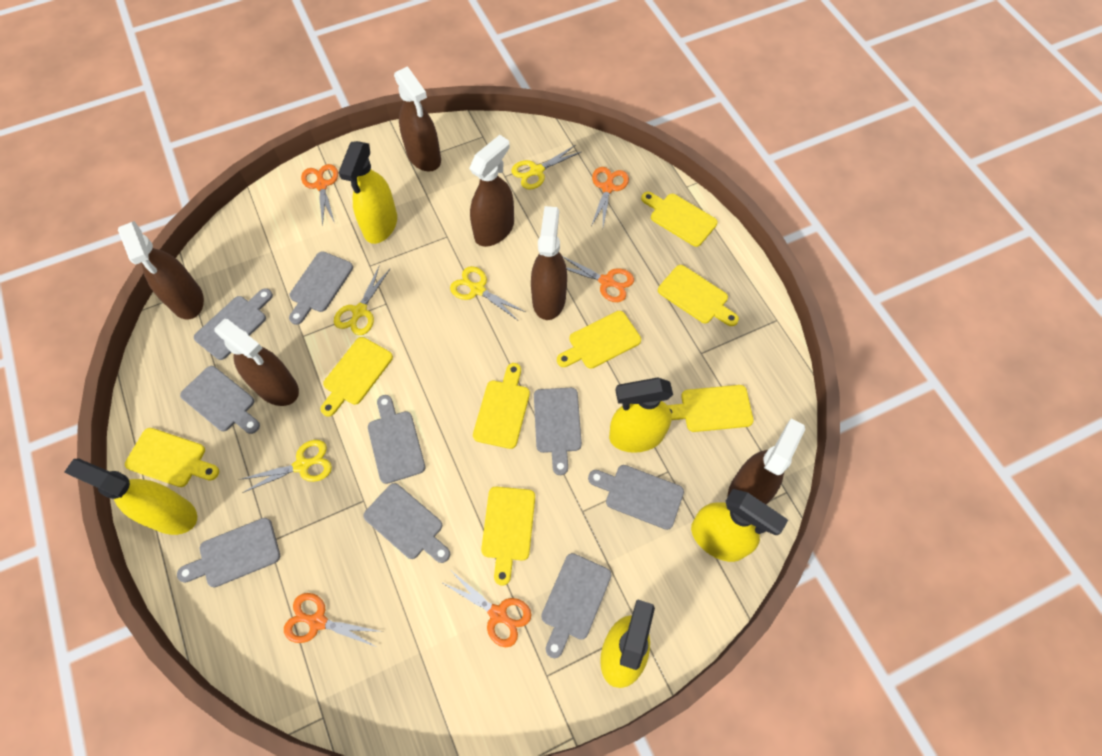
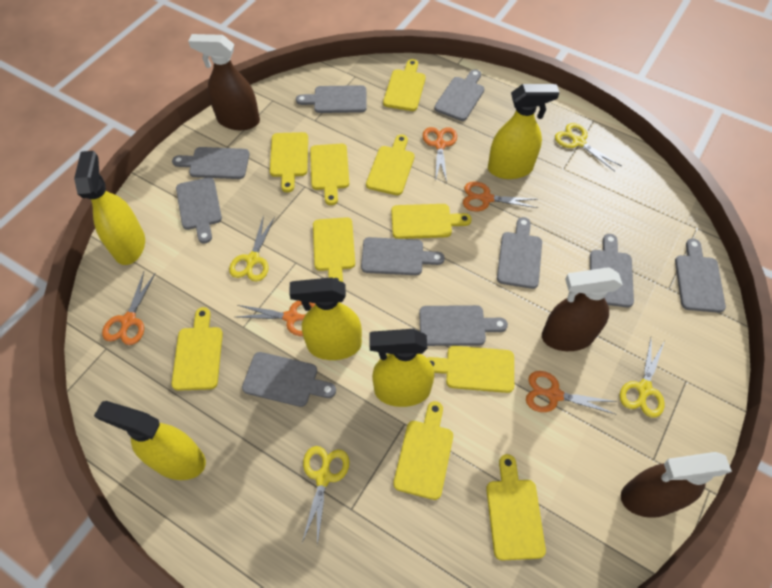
brown spray bottle: 6 -> 3
grey cutting board: 9 -> 10
yellow cutting board: 8 -> 10

